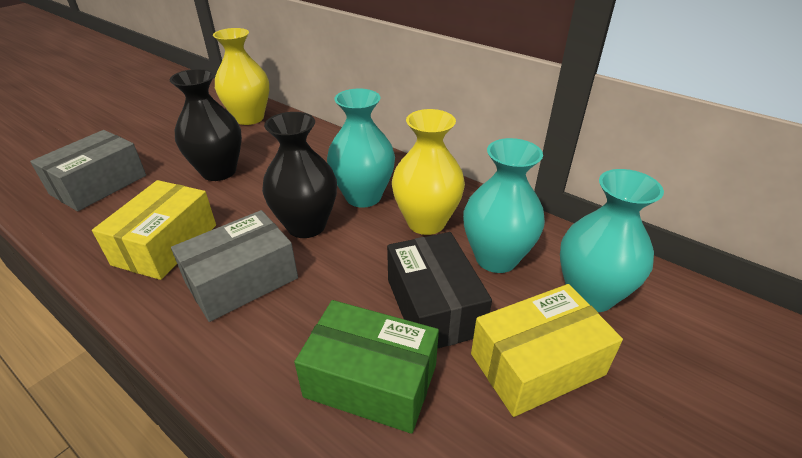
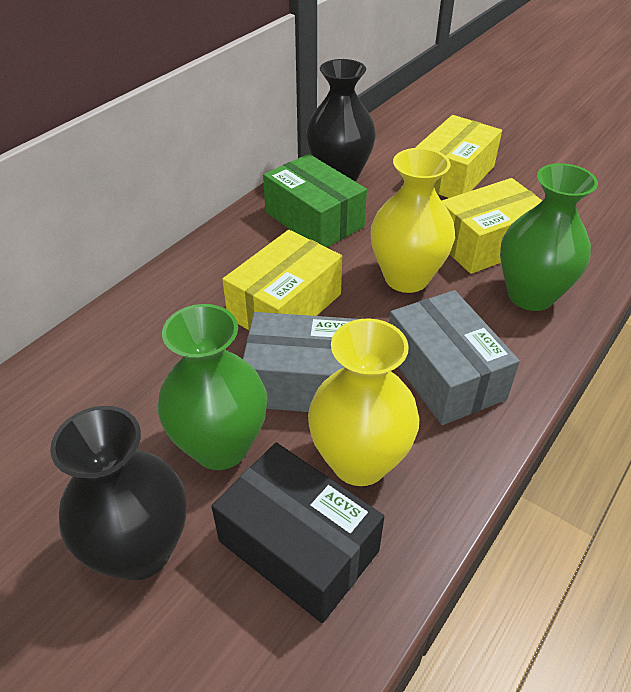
green vase: 0 -> 2
turquoise vase: 3 -> 0
yellow box: 2 -> 3

